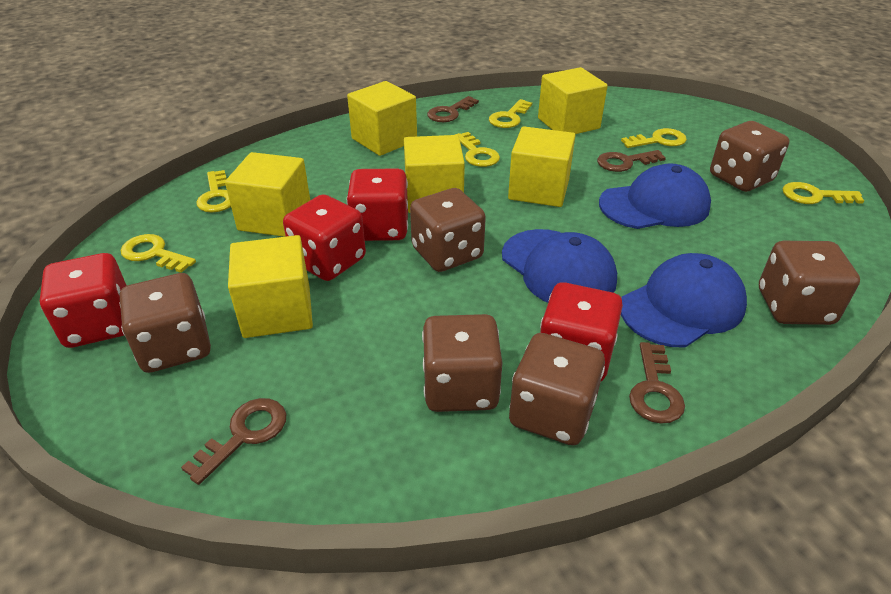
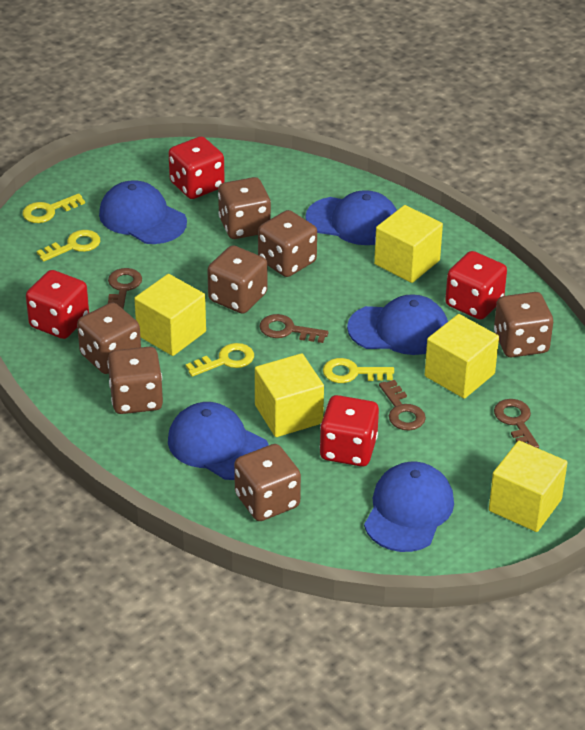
blue cap: 3 -> 5
brown dice: 6 -> 7
yellow cube: 6 -> 5
yellow key: 6 -> 4

